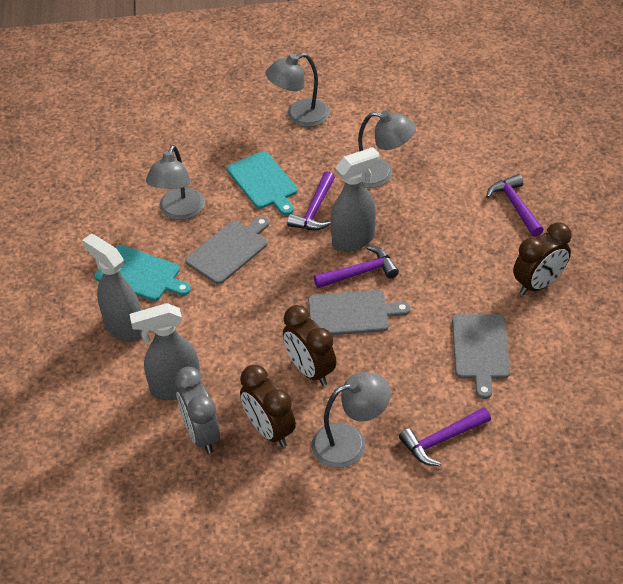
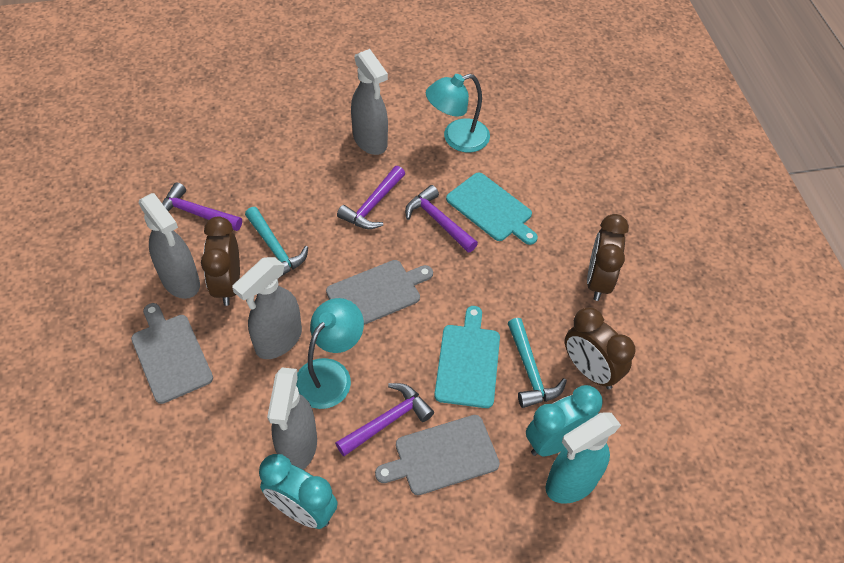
grey clock: 1 -> 0
grey lamp: 4 -> 0
grey spray bottle: 3 -> 4
turquoise clock: 0 -> 2
turquoise hammer: 0 -> 2
turquoise lamp: 0 -> 2
turquoise spray bottle: 0 -> 1

